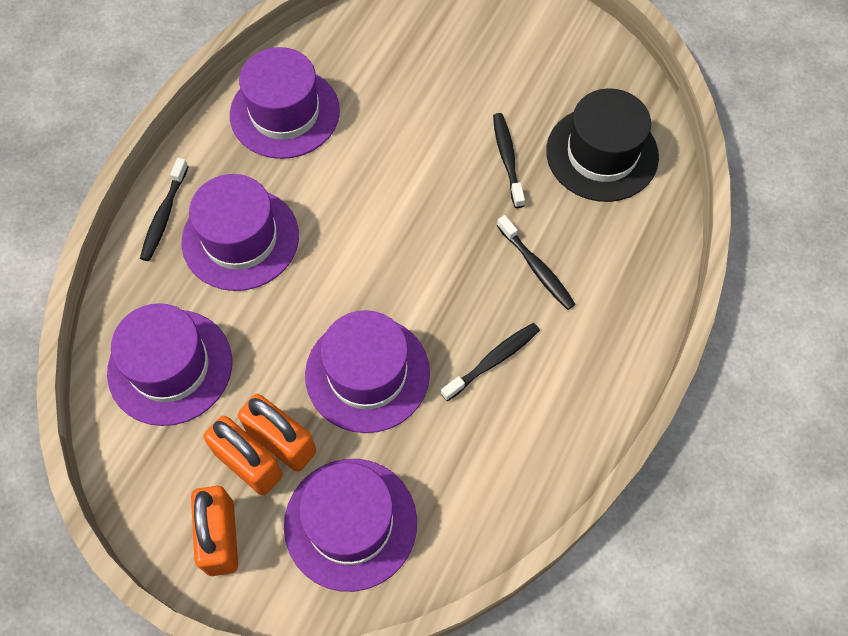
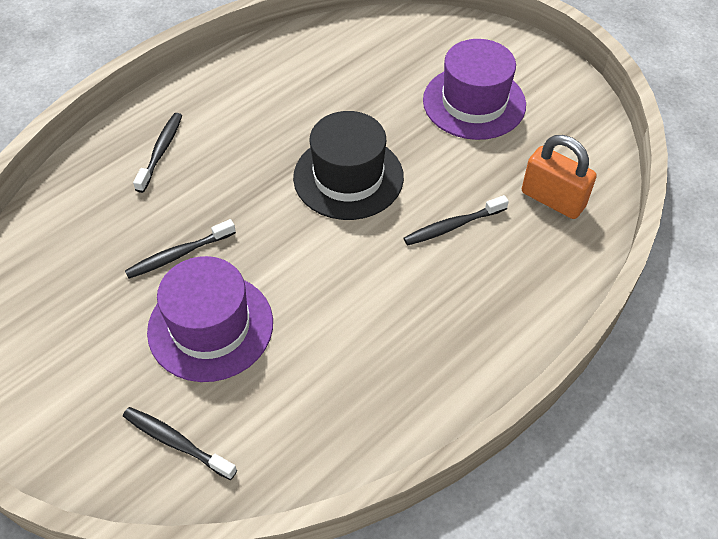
orange padlock: 3 -> 1
purple hat: 5 -> 2

